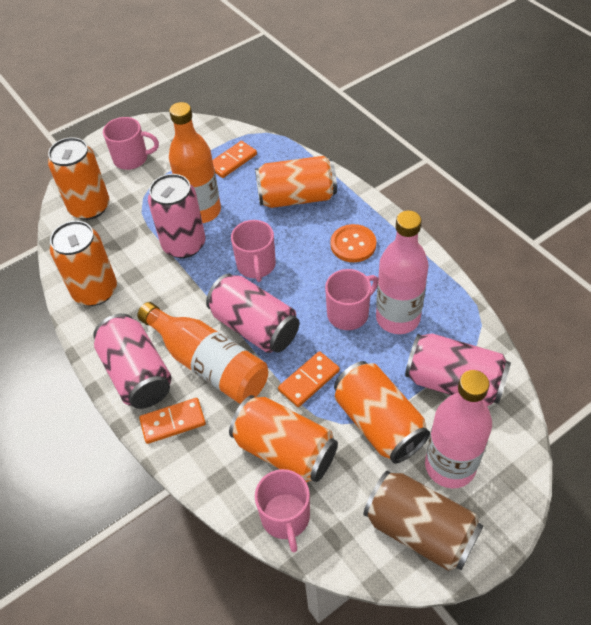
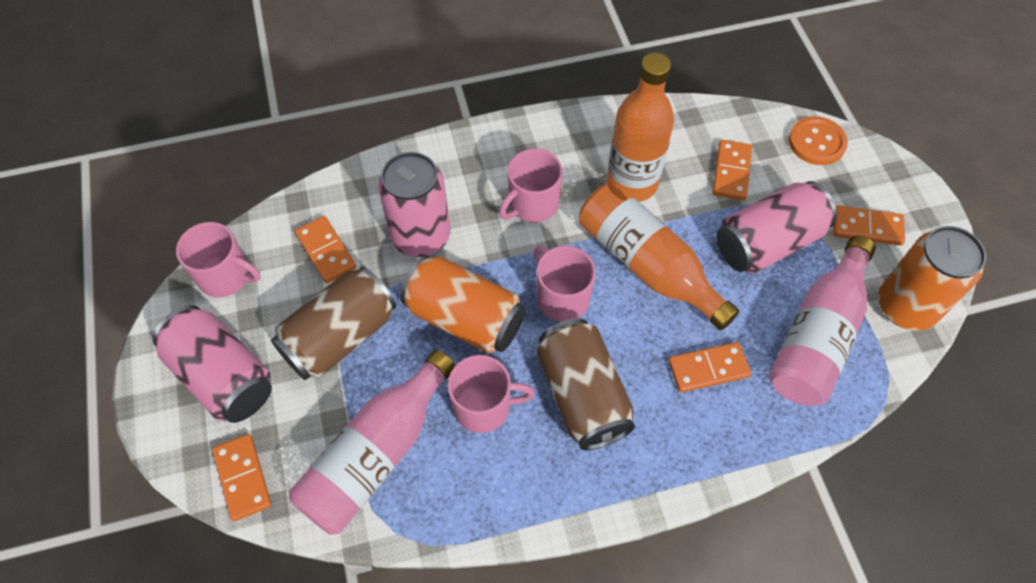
brown can: 1 -> 2
orange can: 5 -> 2
orange domino: 3 -> 5
pink can: 4 -> 3

